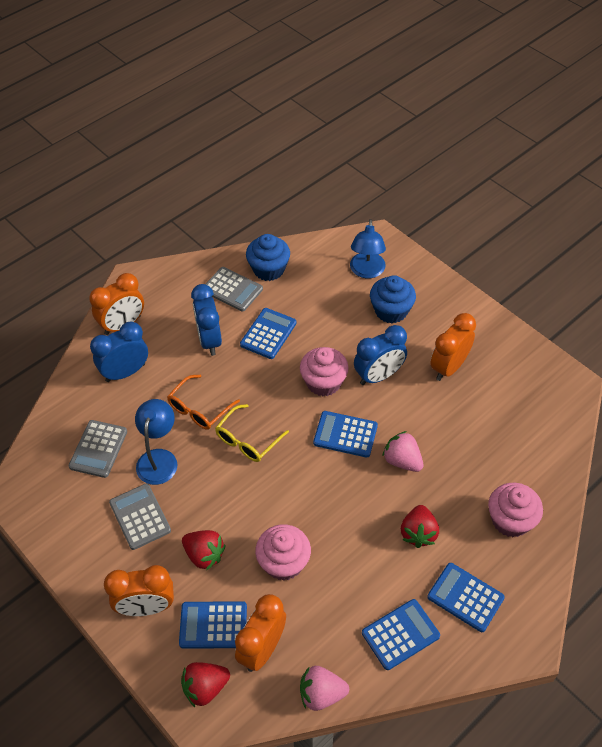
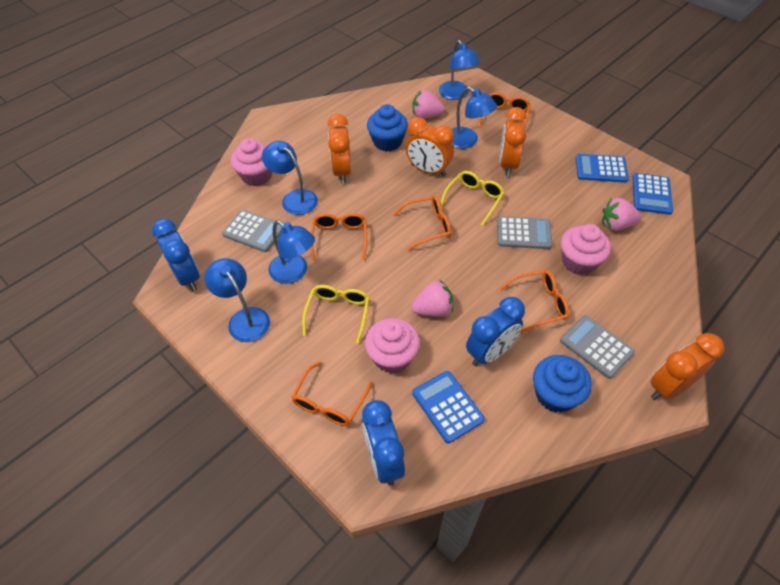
blue calculator: 5 -> 3
blue lamp: 2 -> 5
orange glasses: 1 -> 5
pink strawberry: 2 -> 3
red strawberry: 3 -> 0
yellow glasses: 1 -> 2

